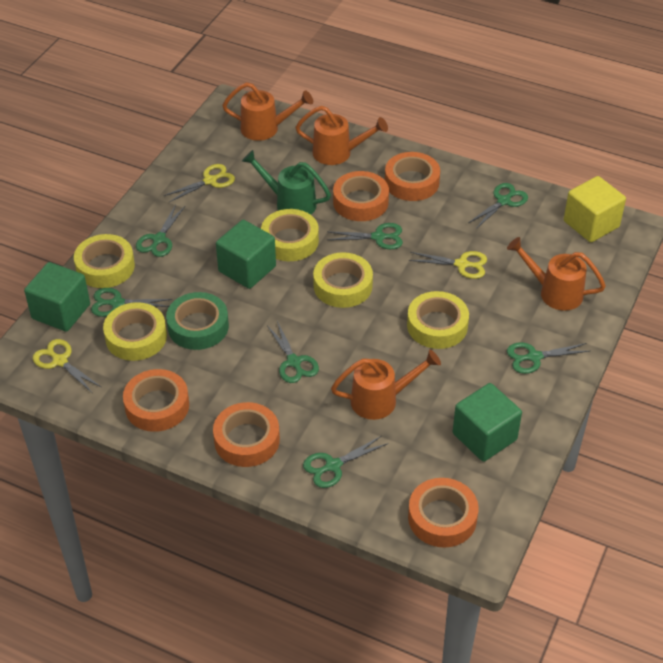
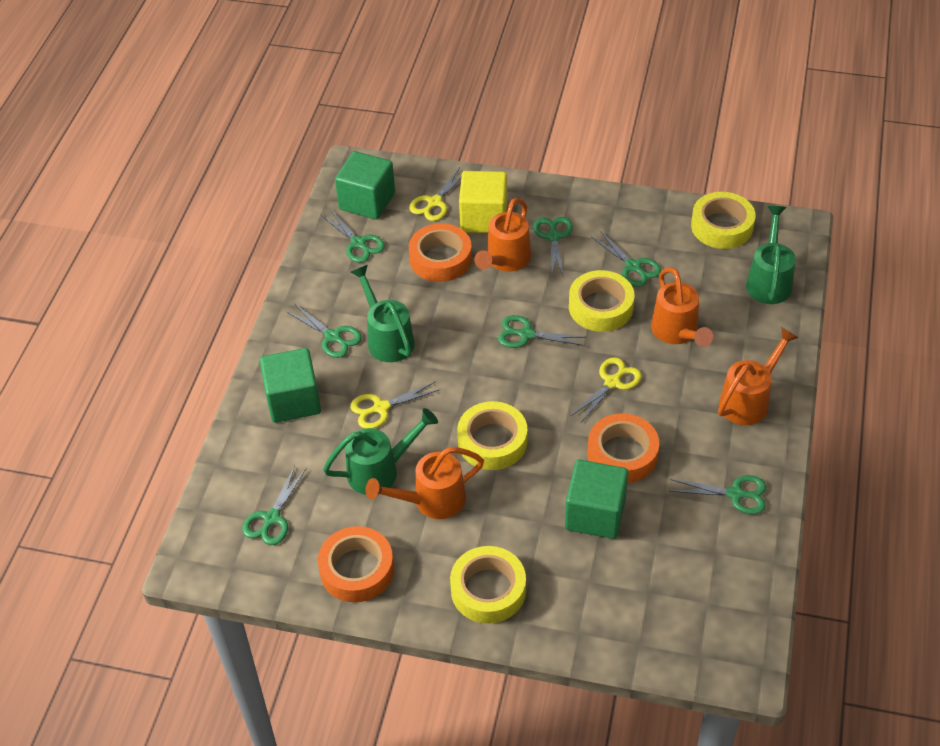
green tape: 1 -> 0
green watering can: 1 -> 3
orange tape: 5 -> 3
yellow tape: 5 -> 4

